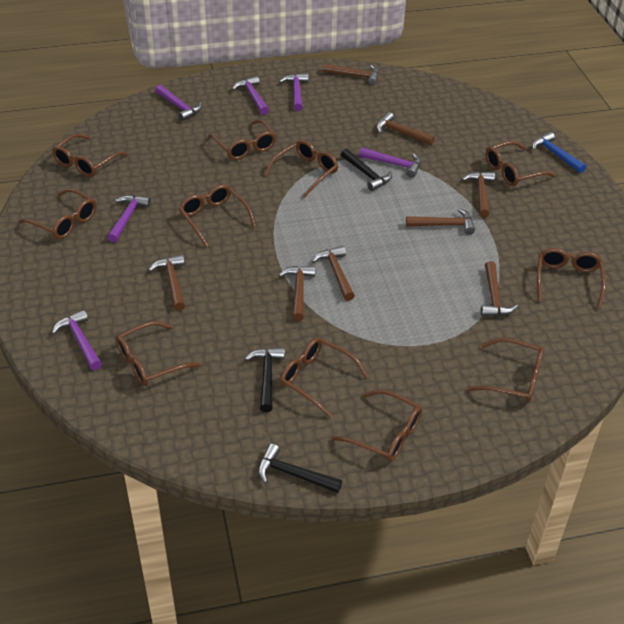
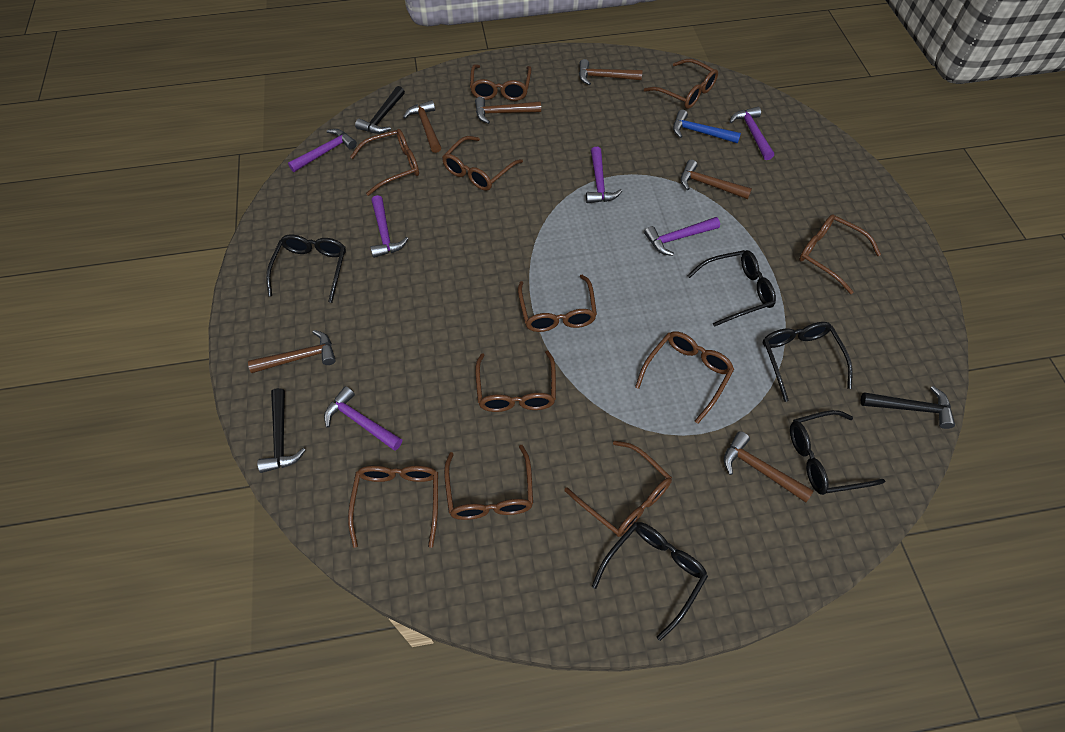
black glasses: 0 -> 5
brown hammer: 8 -> 6

